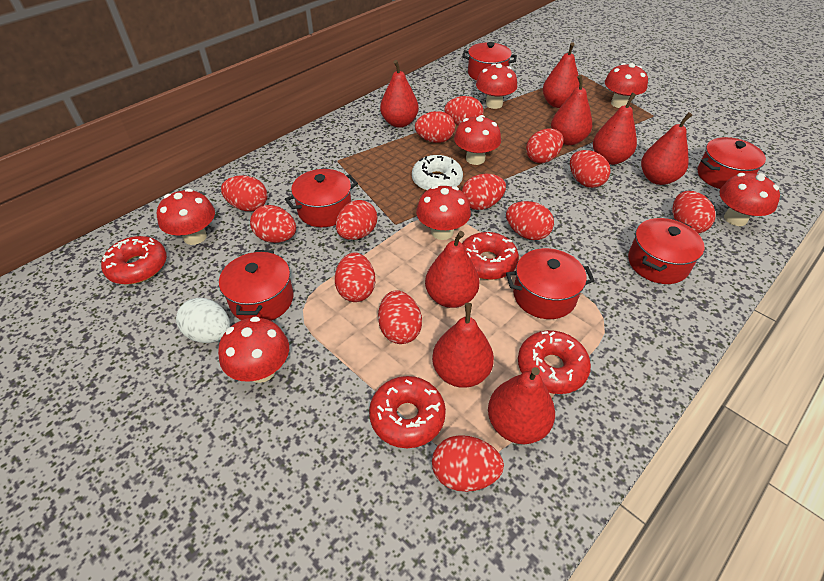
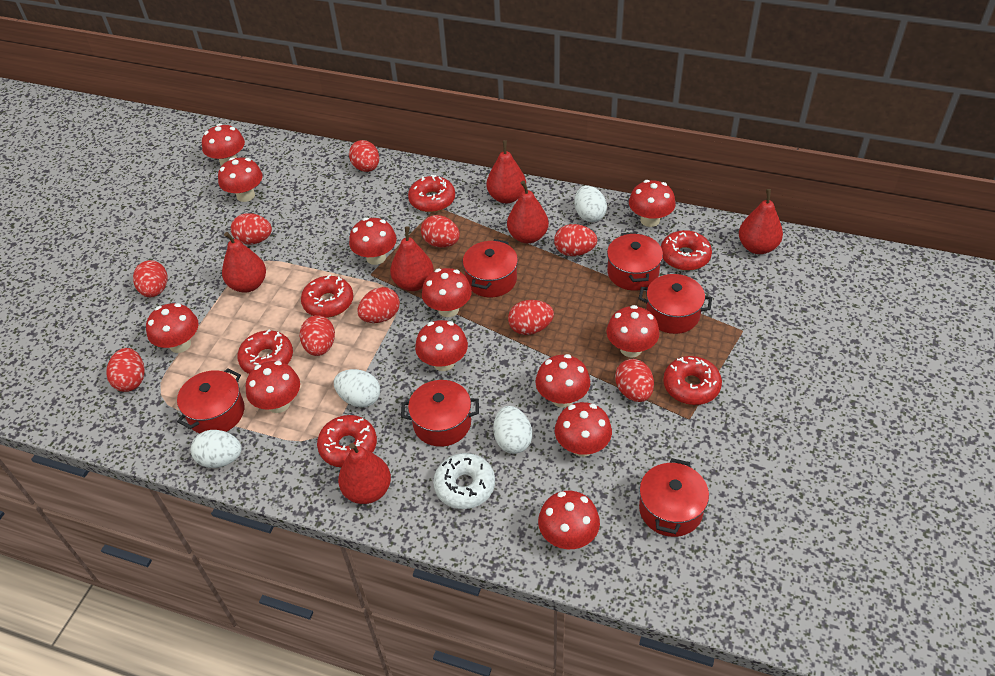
red donut: 4 -> 6
red egg: 13 -> 10
red mushroom: 7 -> 12
red pear: 8 -> 6
white egg: 1 -> 4

